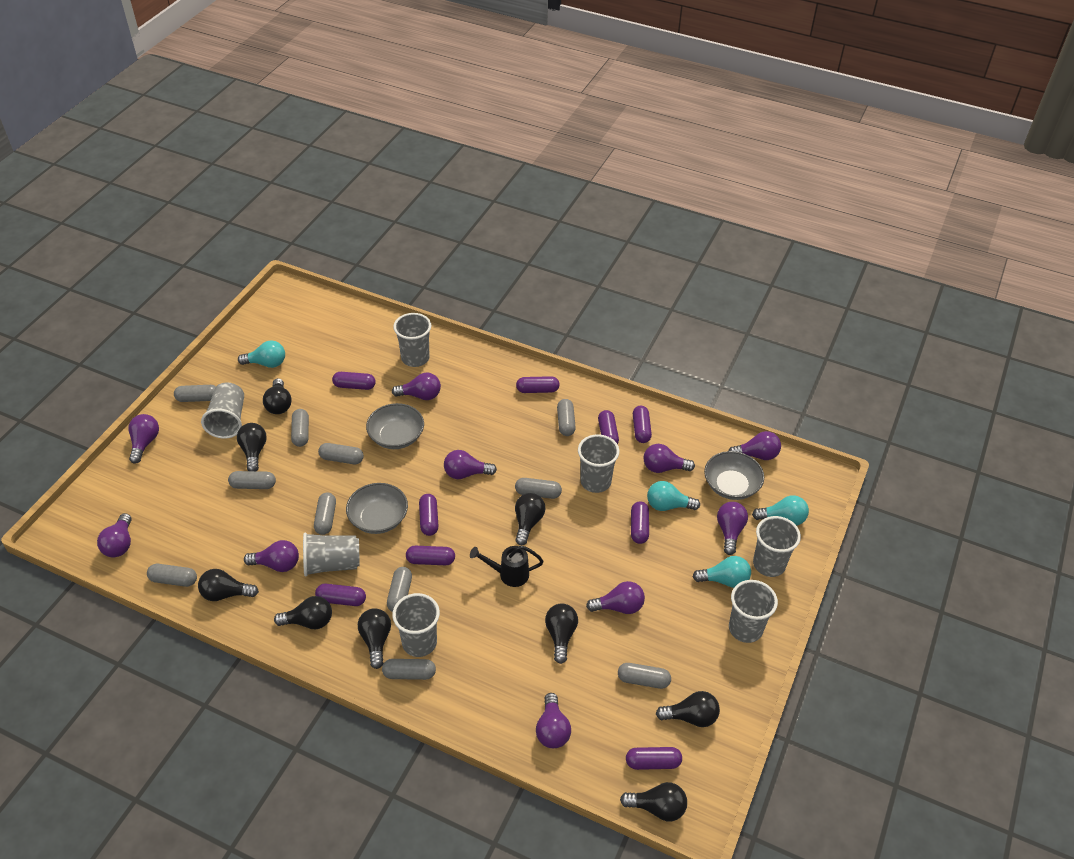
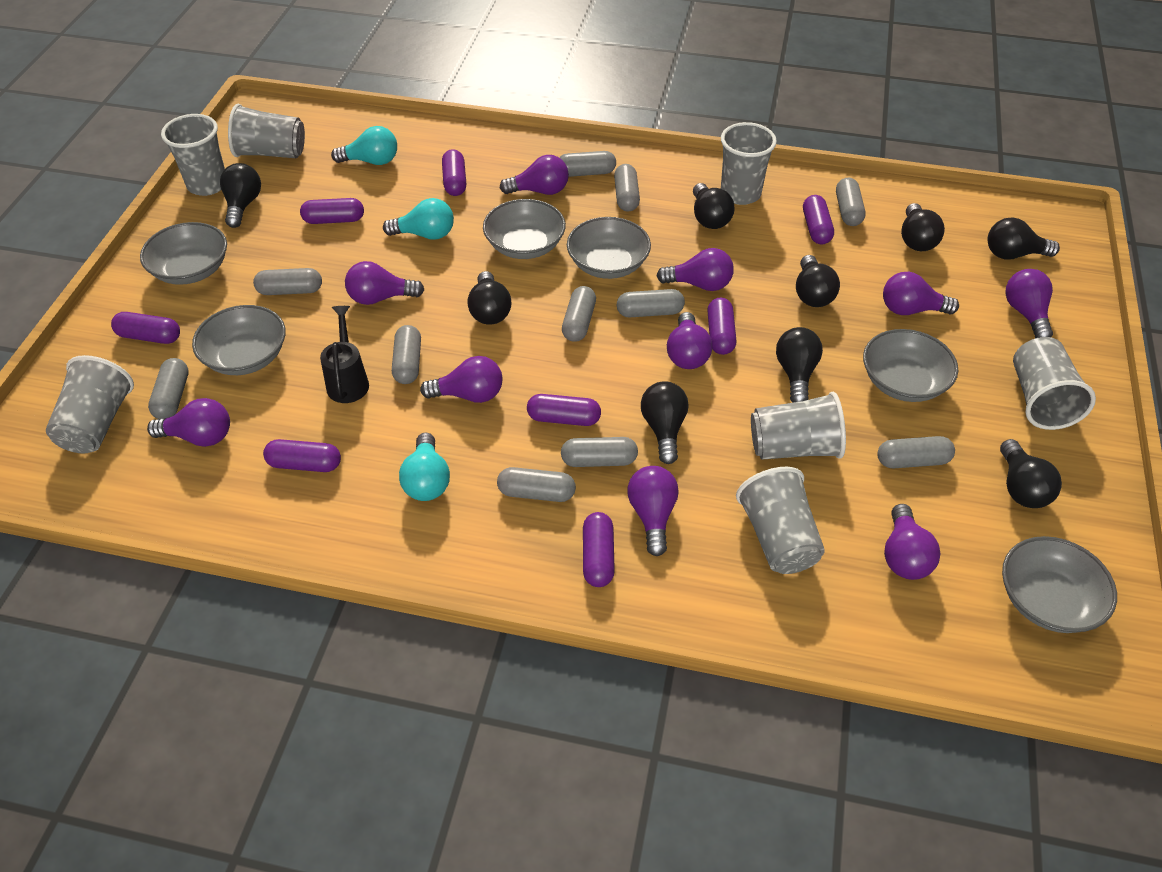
grey bowl: 3 -> 6
purple capsule: 9 -> 8
turquoise light bulb: 4 -> 3

